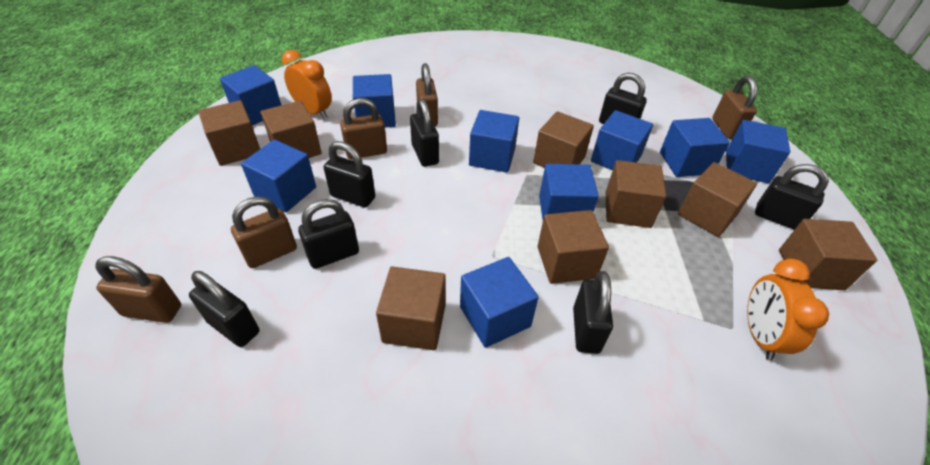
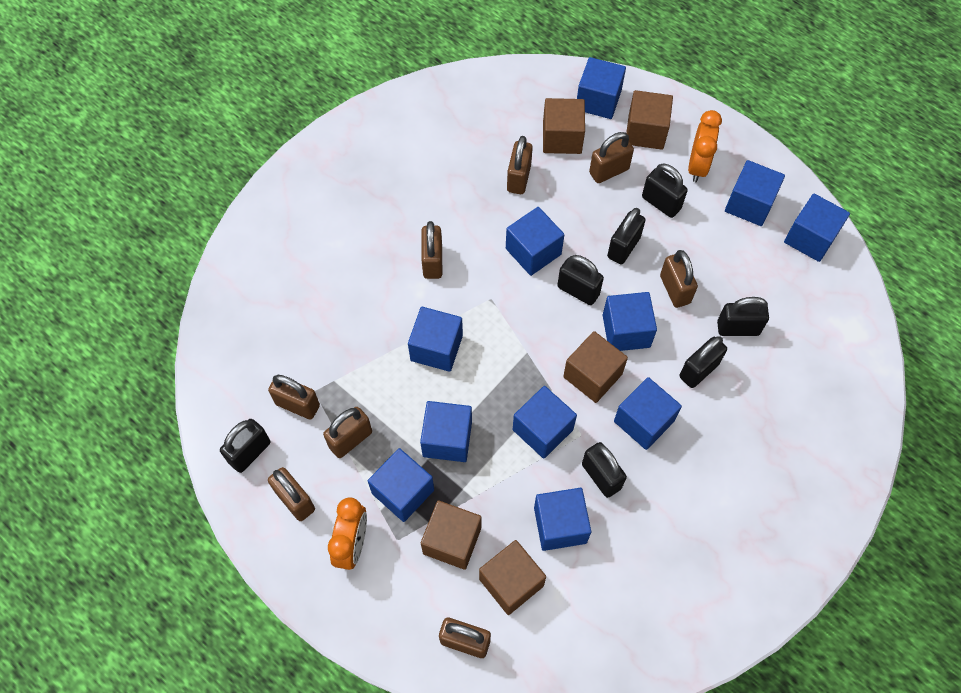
blue cube: 9 -> 11
brown cube: 8 -> 5
brown padlock: 5 -> 8

